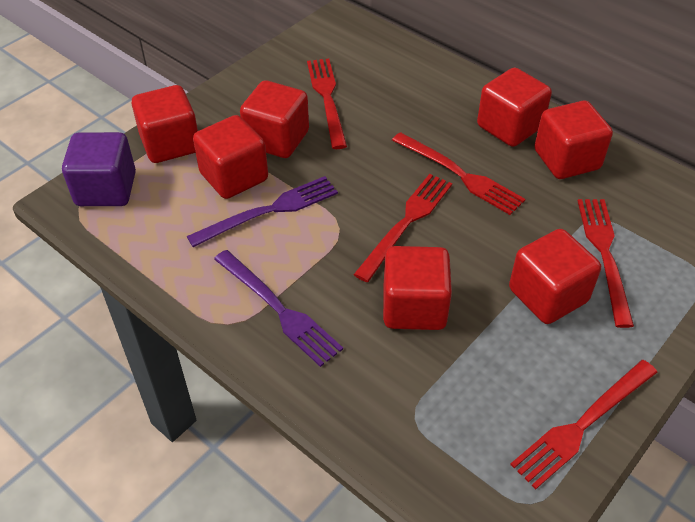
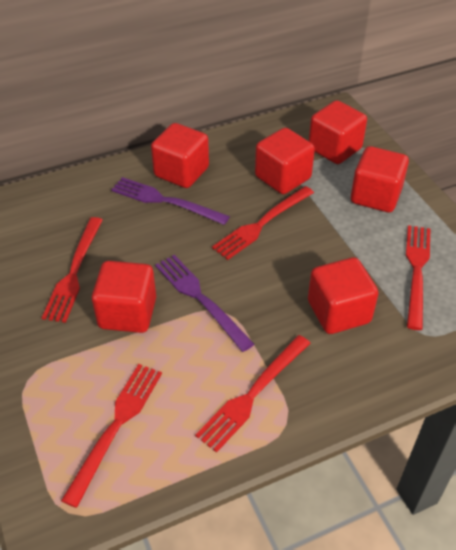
purple cube: 1 -> 0
red cube: 7 -> 6

